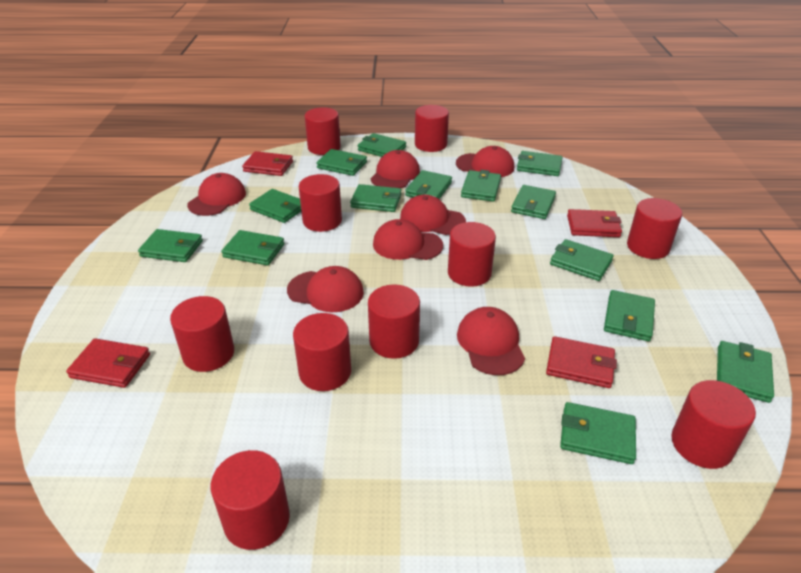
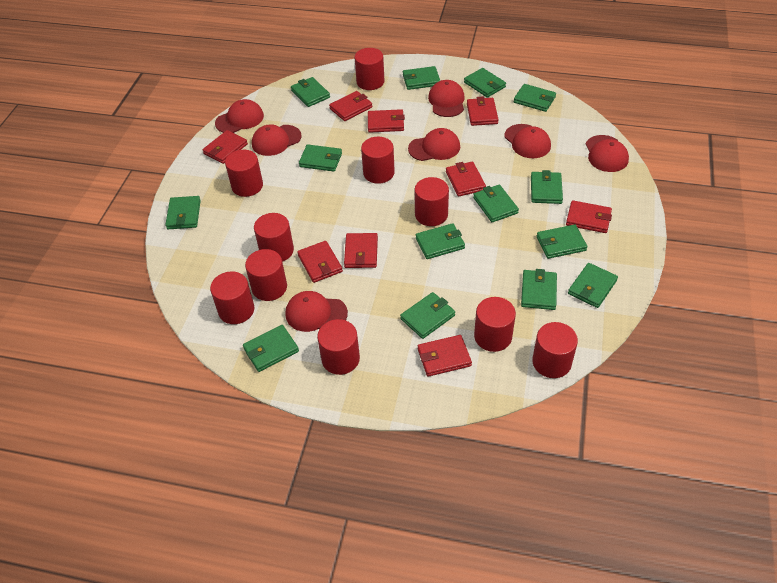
red wallet: 4 -> 9

